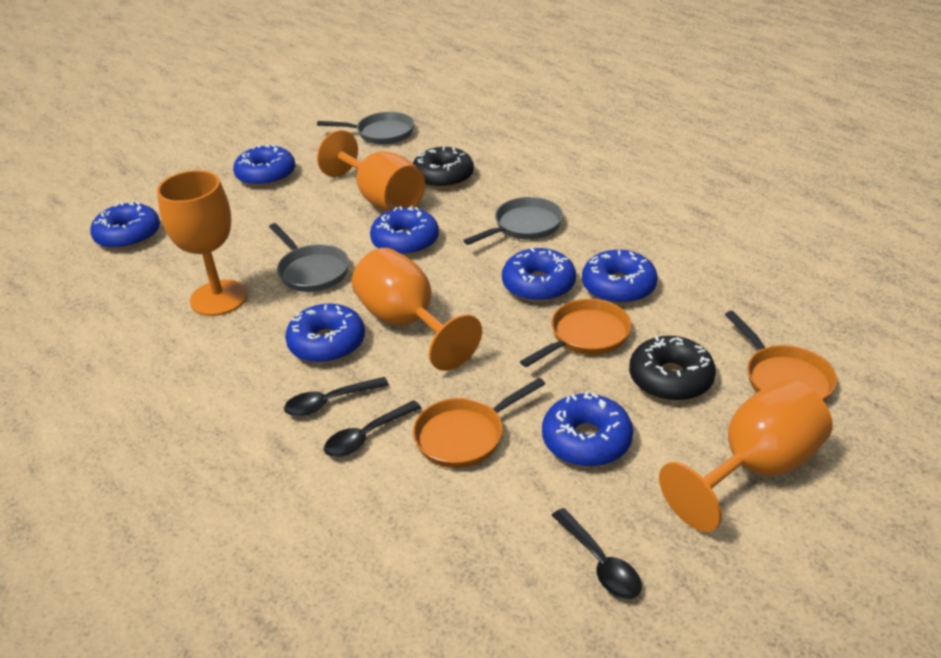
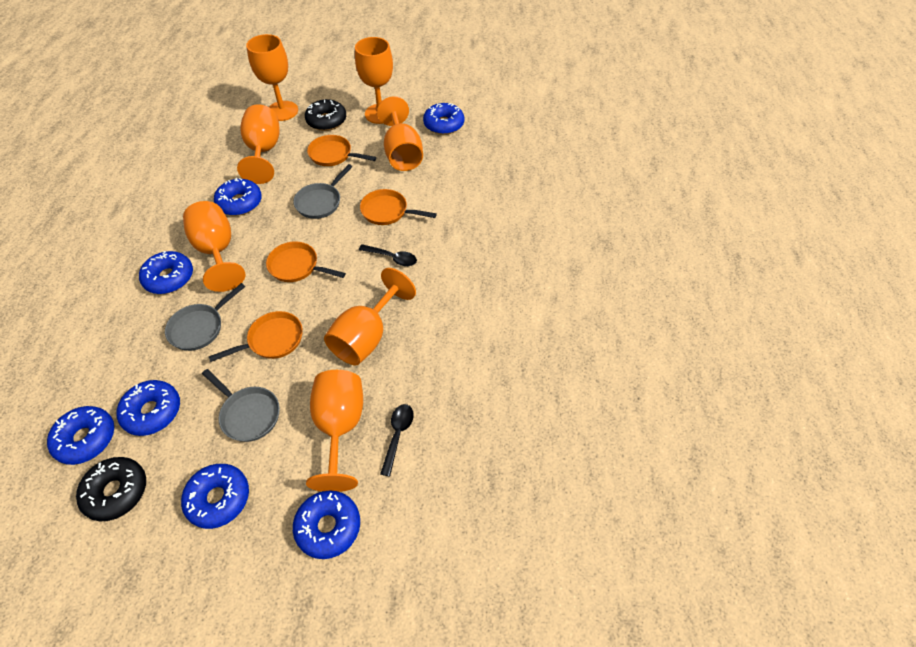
black spoon: 3 -> 2
orange goblet: 4 -> 7
orange pan: 3 -> 4

